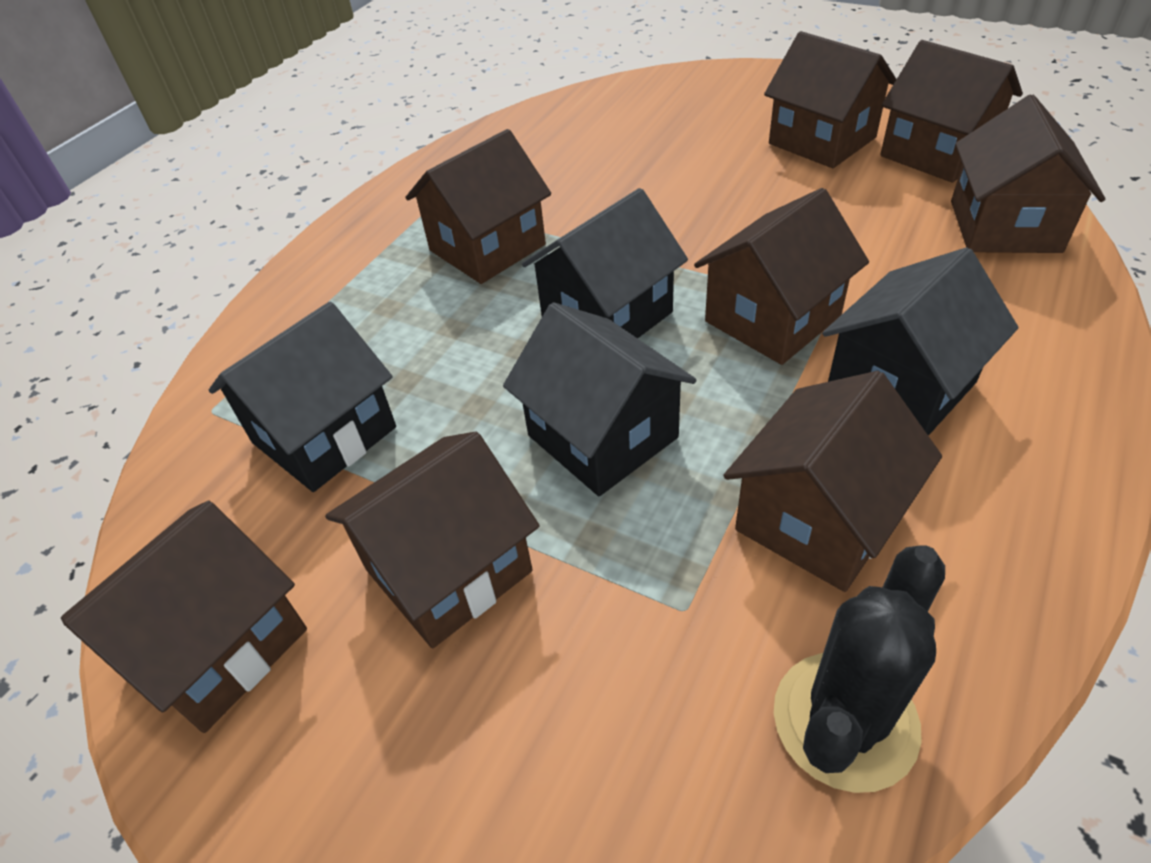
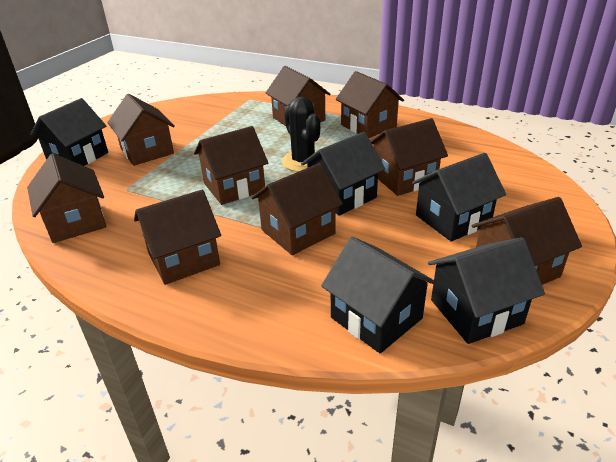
black house: 4 -> 5
brown house: 8 -> 9

